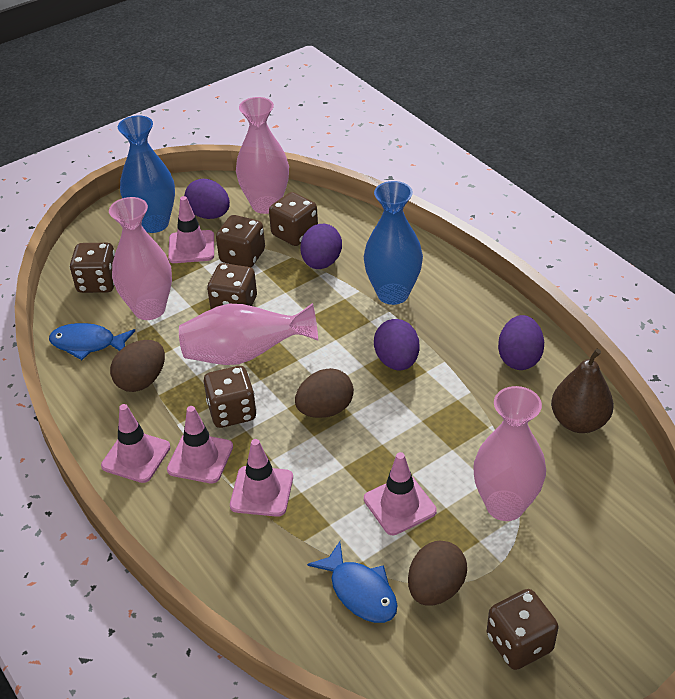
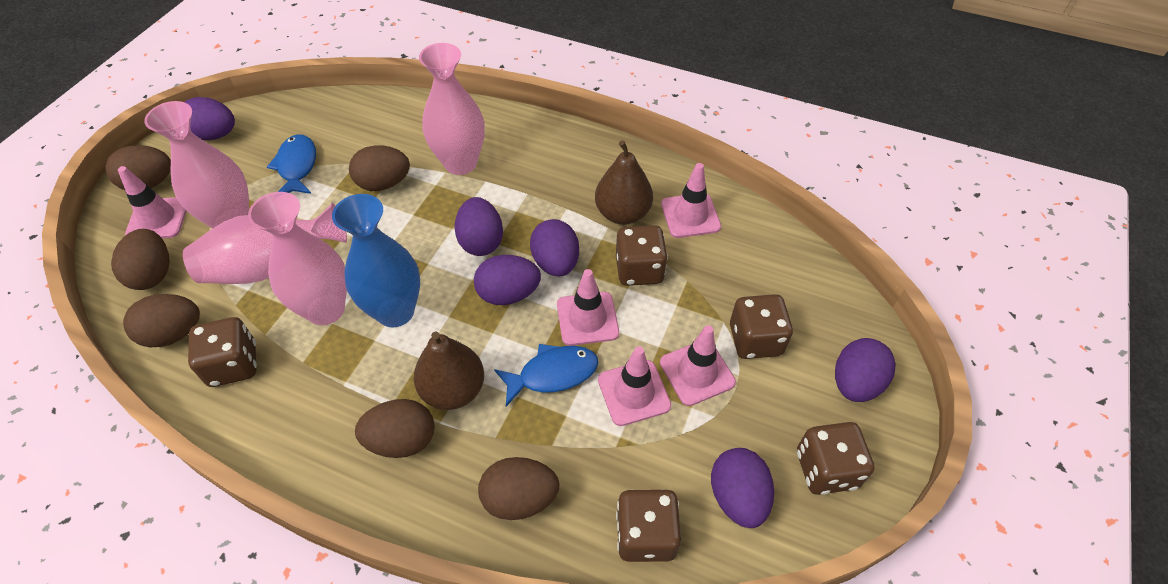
blue vase: 2 -> 1
brown dice: 6 -> 5
brown egg: 3 -> 6
brown pear: 1 -> 2
purple egg: 4 -> 6

